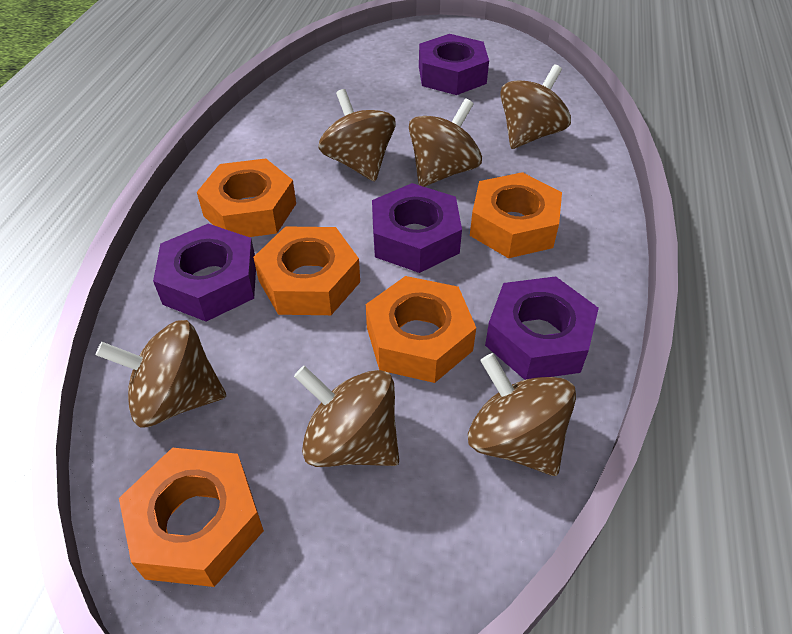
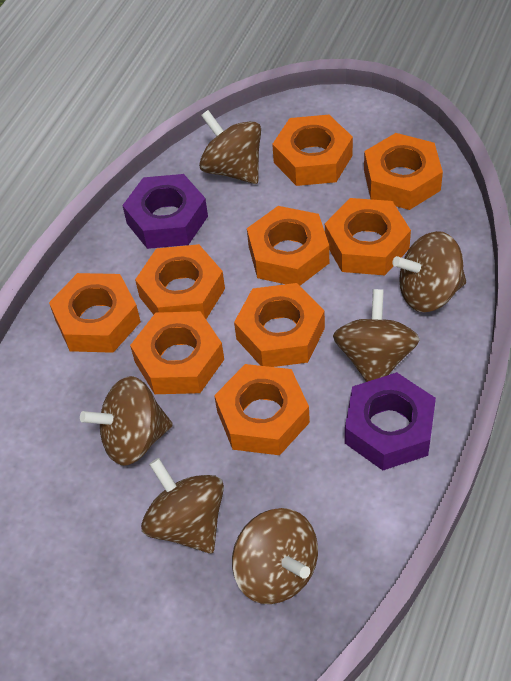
orange nut: 5 -> 9
purple nut: 4 -> 2

